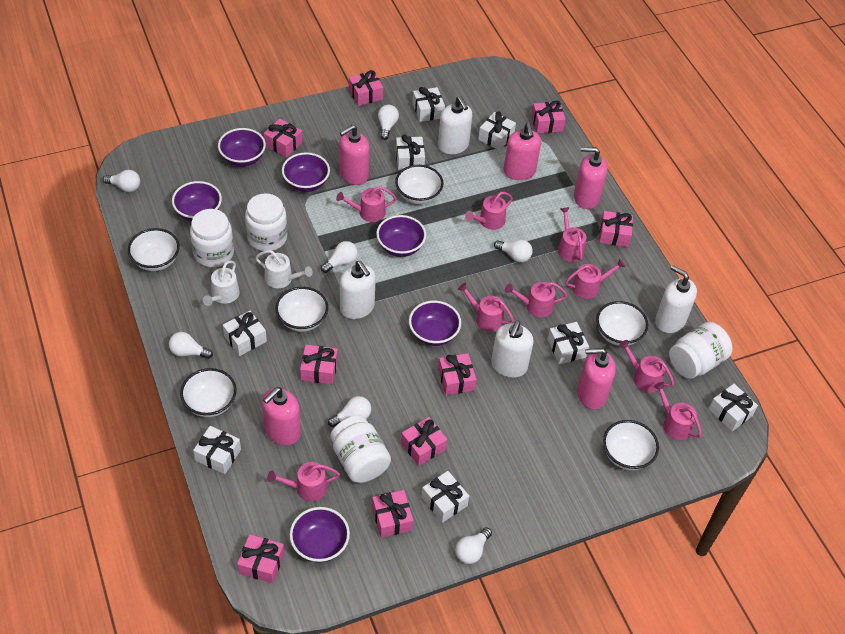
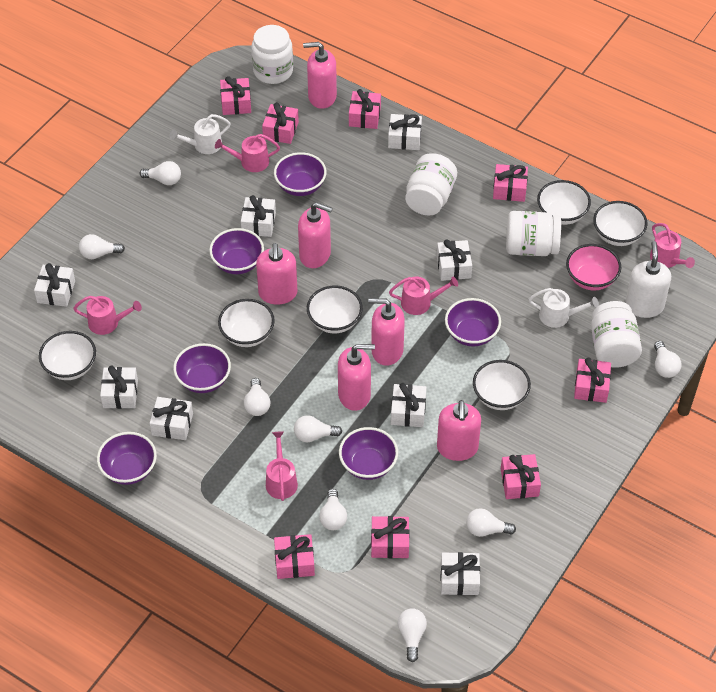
pink bowl: 0 -> 1
pink gift: 9 -> 8
pink soap dispenser: 5 -> 6
pink watering can: 9 -> 5
white light bulb: 7 -> 8
white soap dispenser: 4 -> 1

